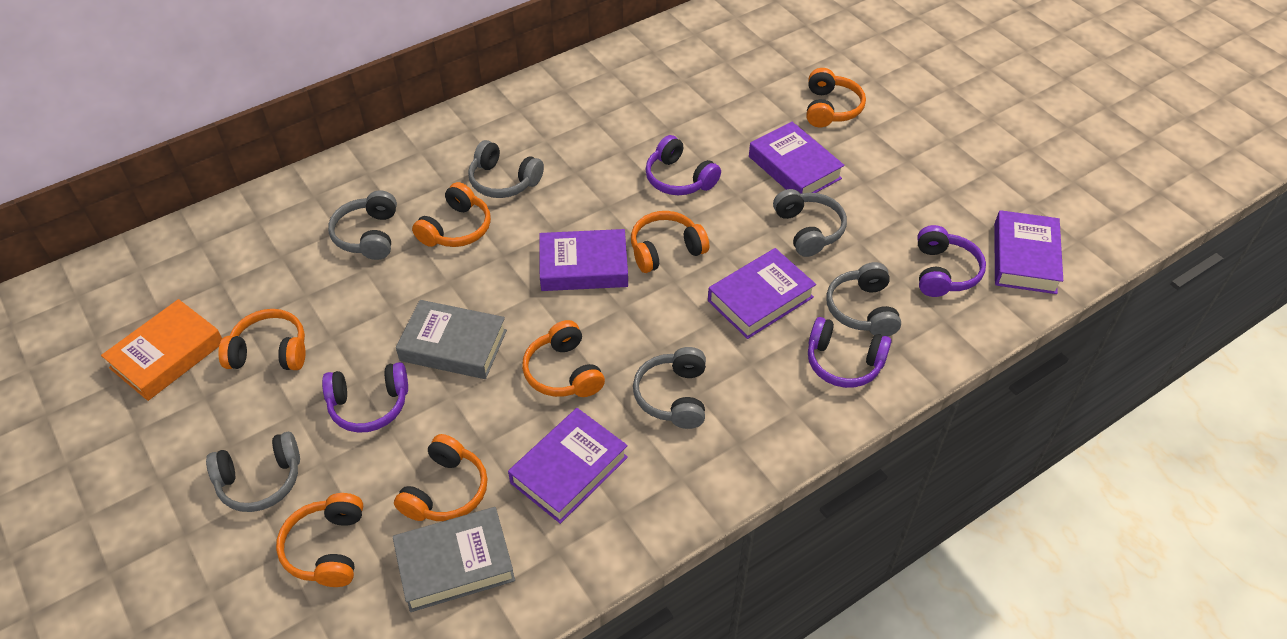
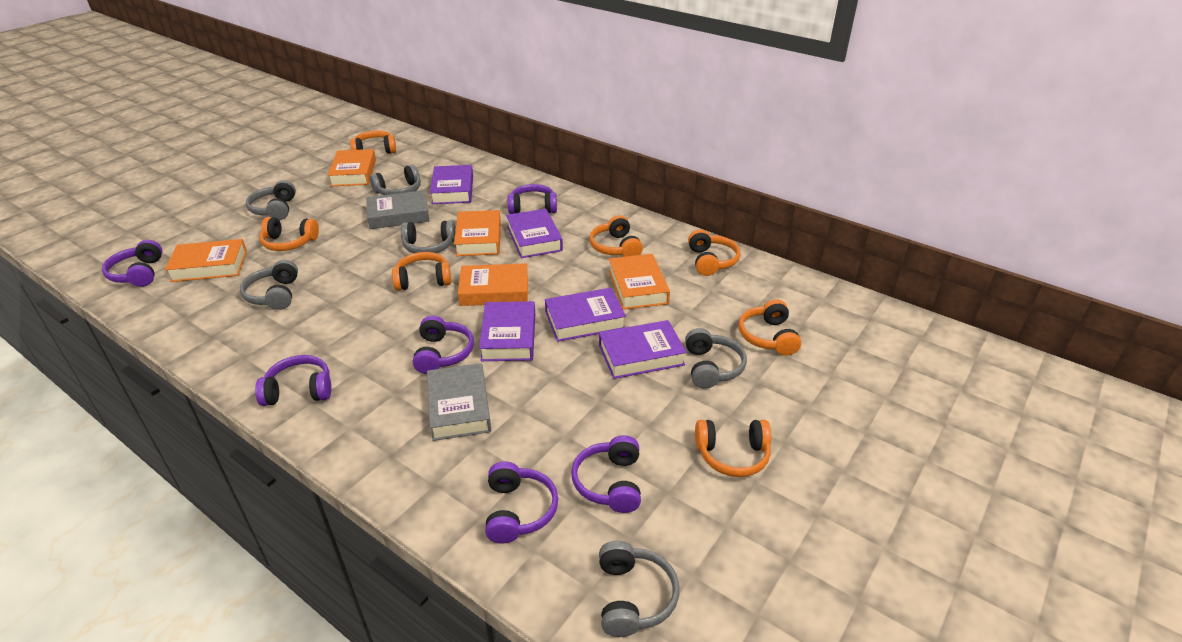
orange book: 1 -> 5
purple headphones: 4 -> 6

